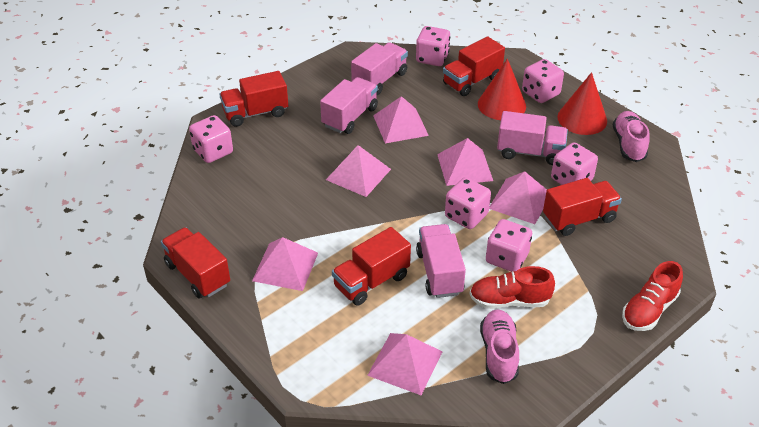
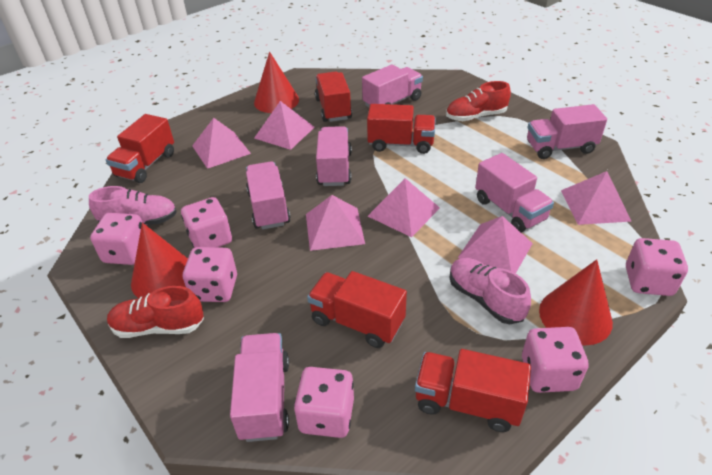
pink truck: 4 -> 6
red cone: 2 -> 3

